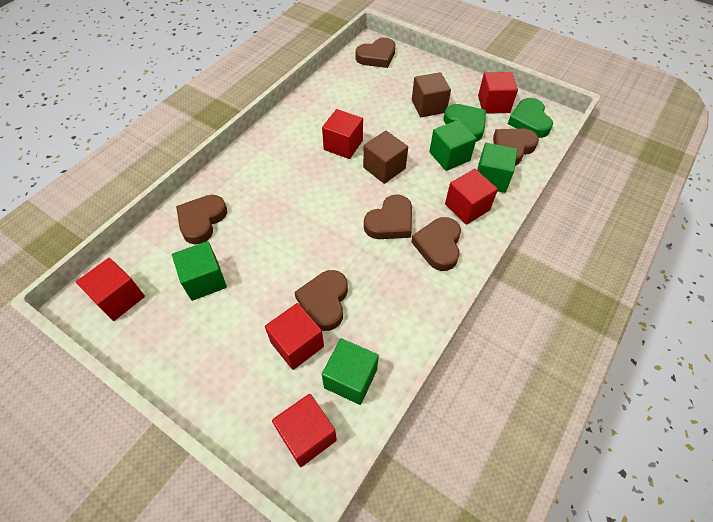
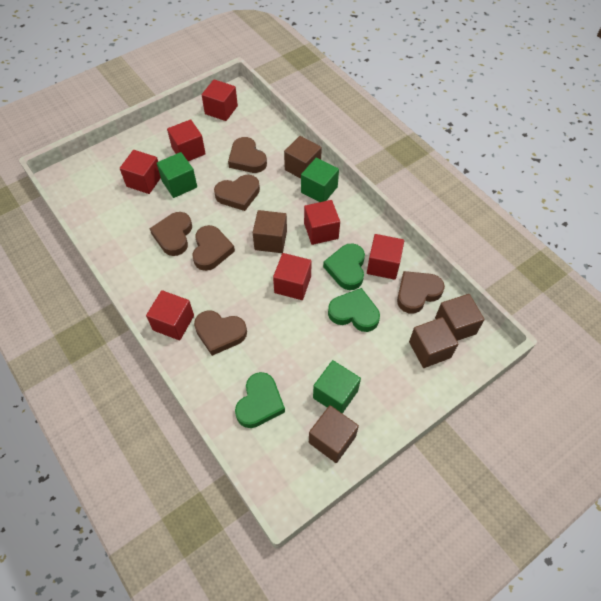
brown cube: 2 -> 5
green cube: 4 -> 3
green heart: 2 -> 3
red cube: 6 -> 7

